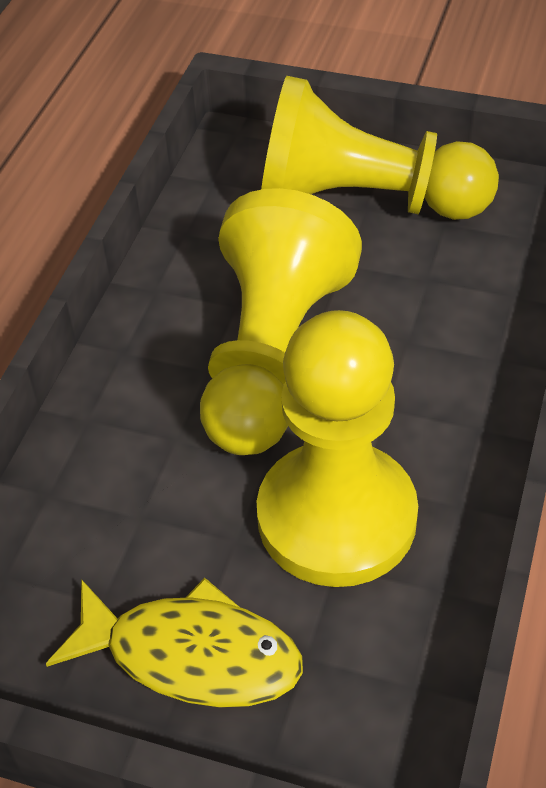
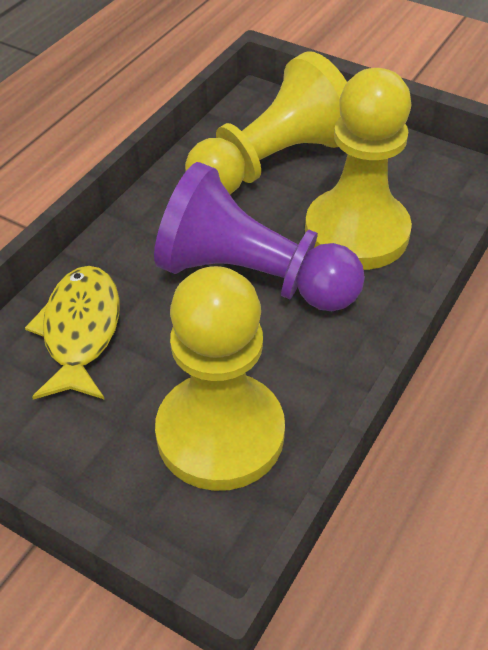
purple pawn: 0 -> 1

